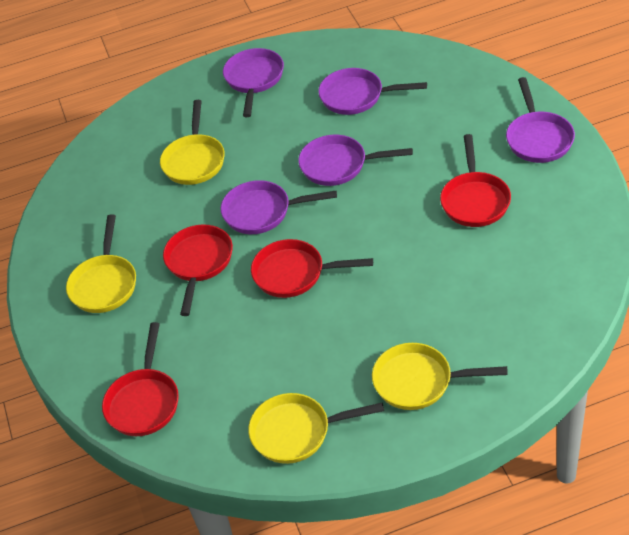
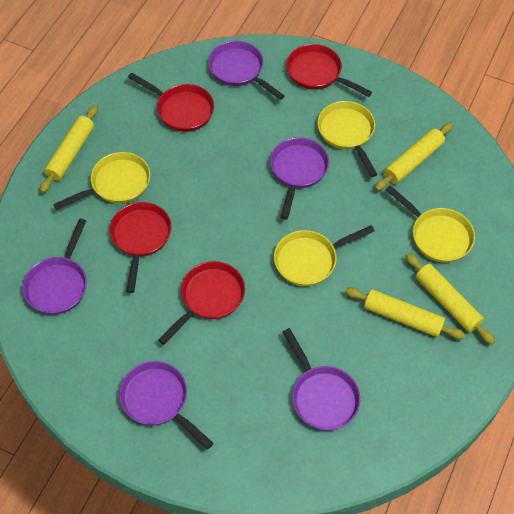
yellow rolling pin: 0 -> 4

